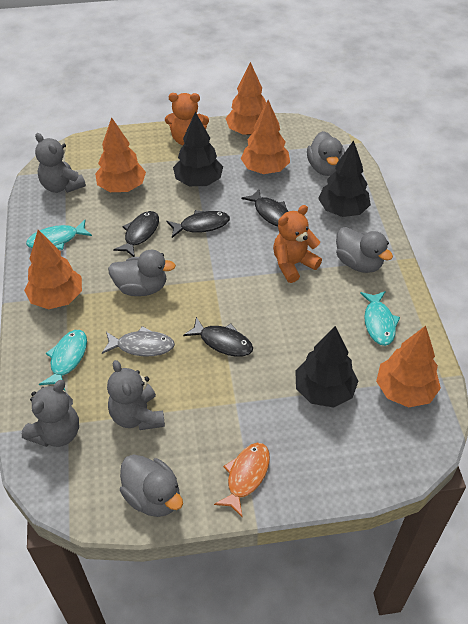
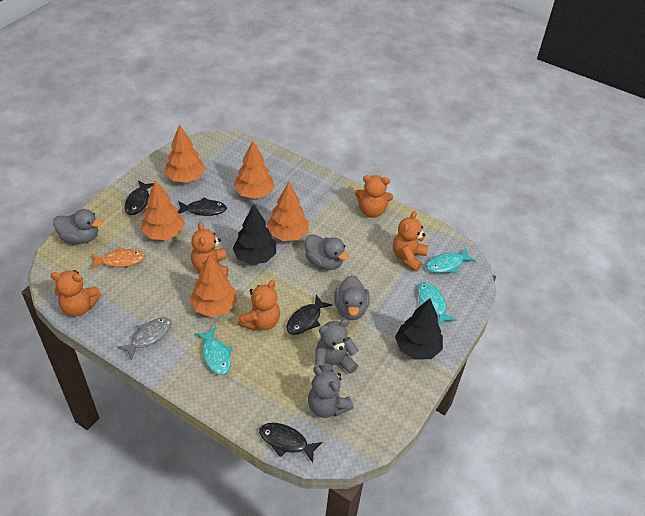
black tree: 3 -> 2
grey duck: 4 -> 3
grey teddy bear: 3 -> 2
orange teddy bear: 2 -> 5

